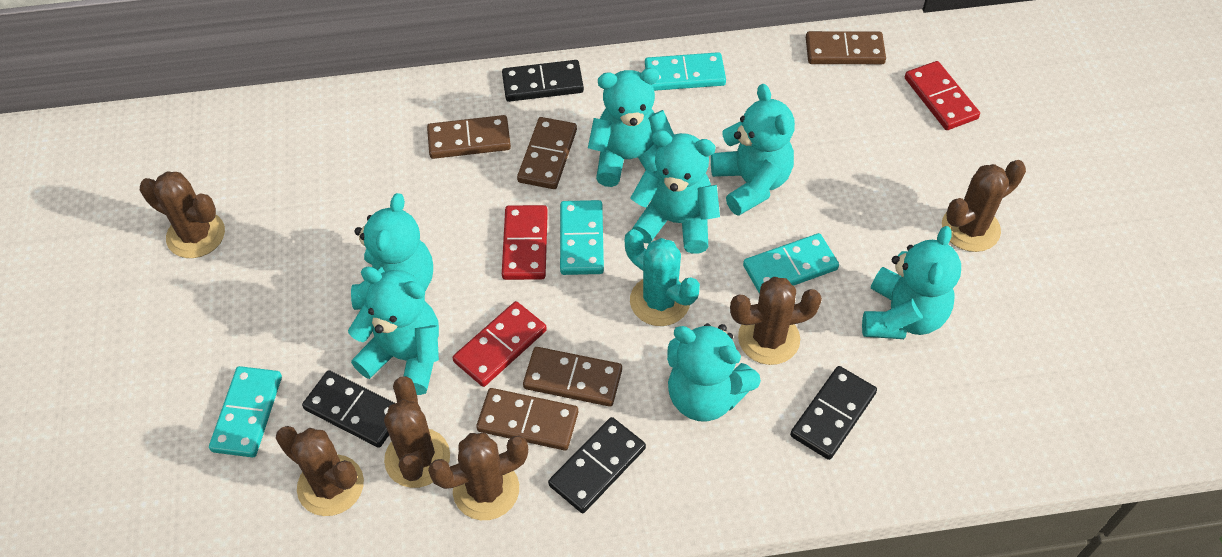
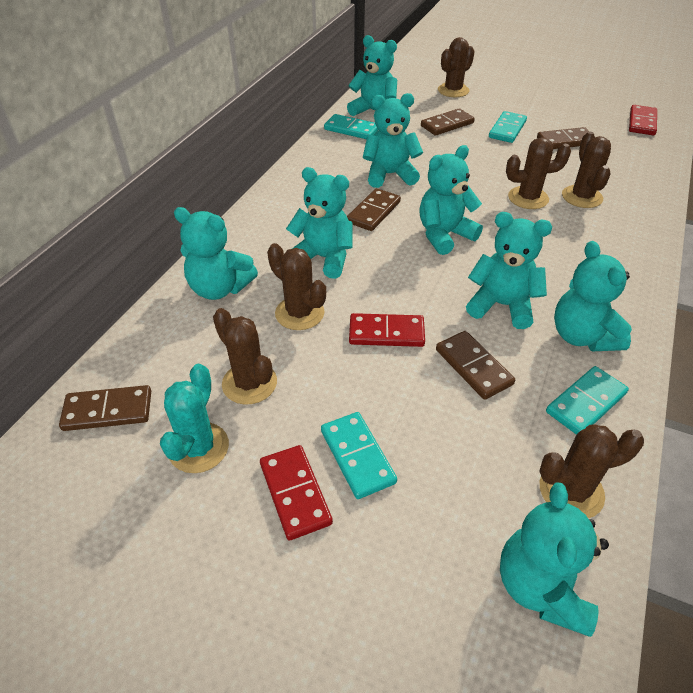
black domino: 4 -> 0
turquoise teddy bear: 7 -> 8

